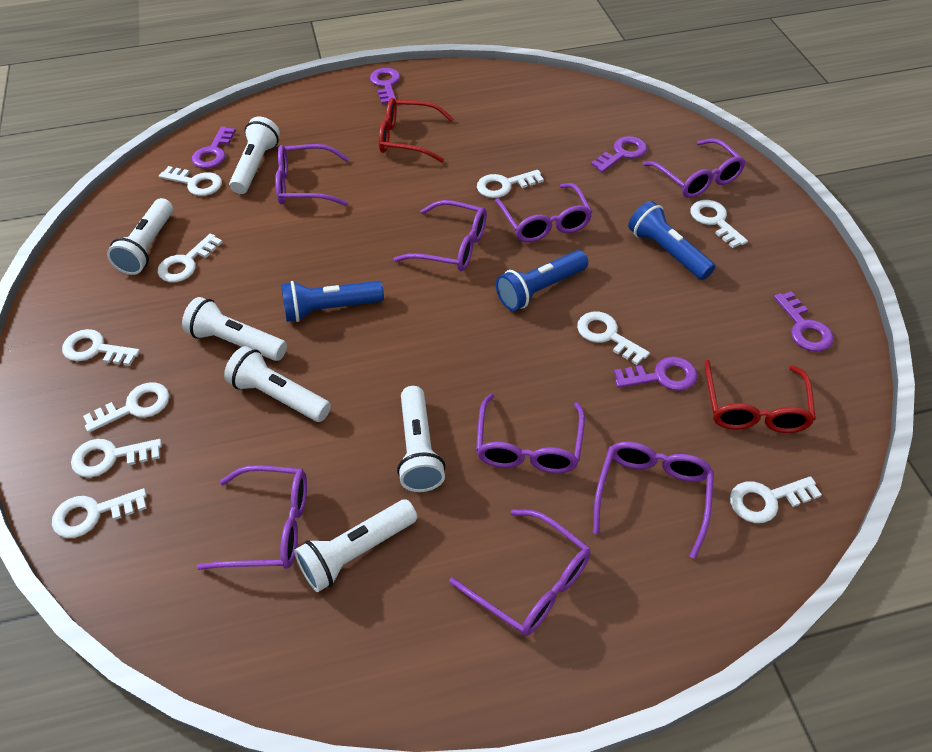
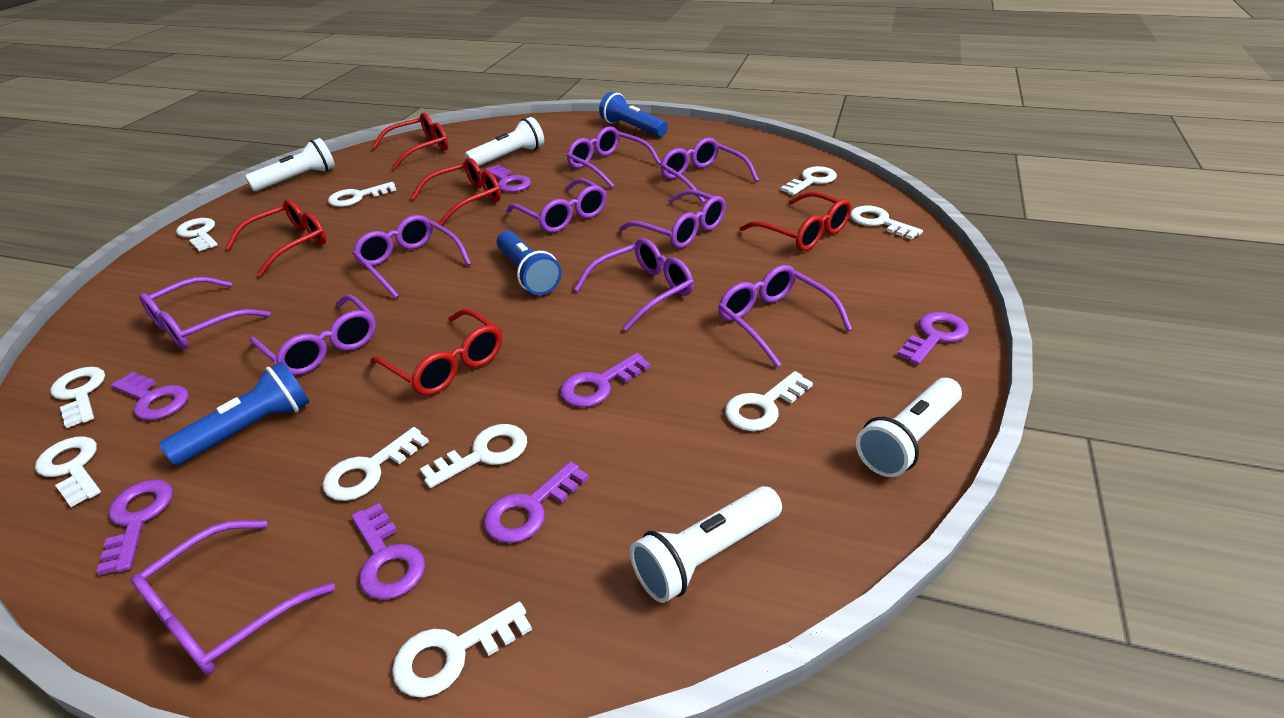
purple glasses: 8 -> 10
purple key: 5 -> 7
red glasses: 2 -> 5
white flashlight: 6 -> 4

